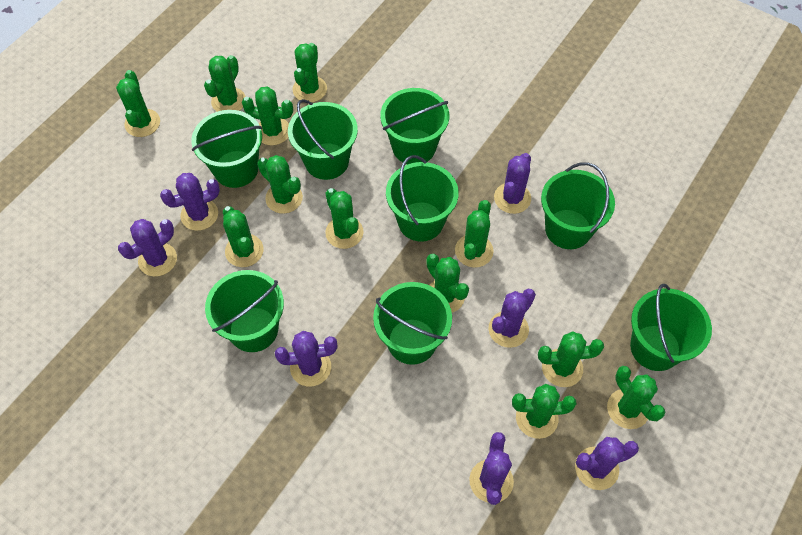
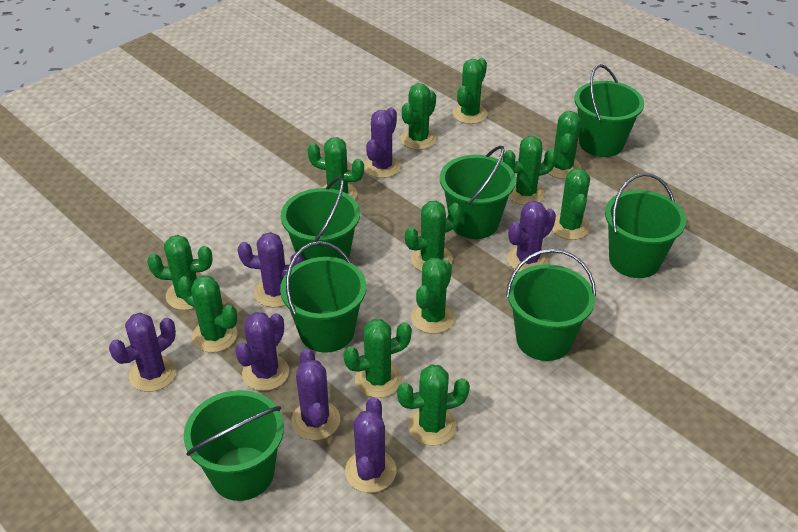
green bucket: 8 -> 7

